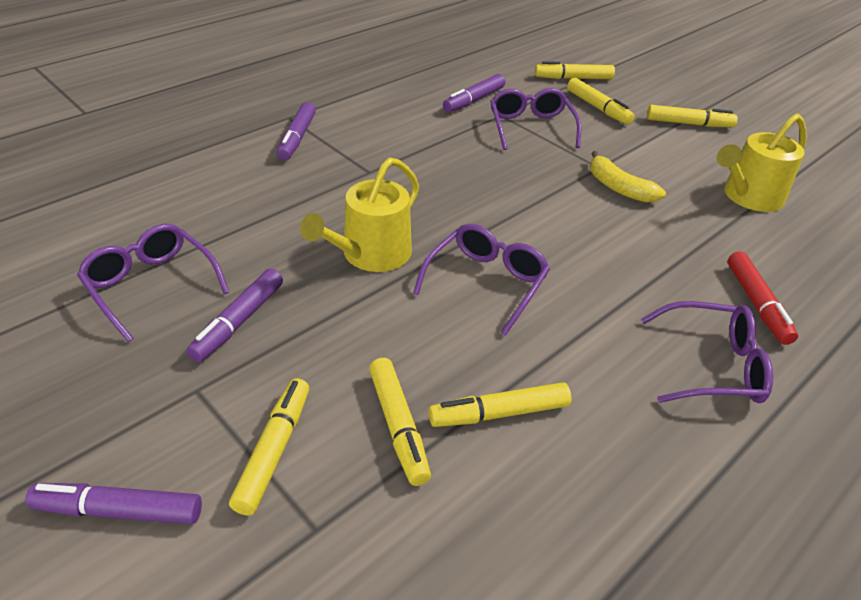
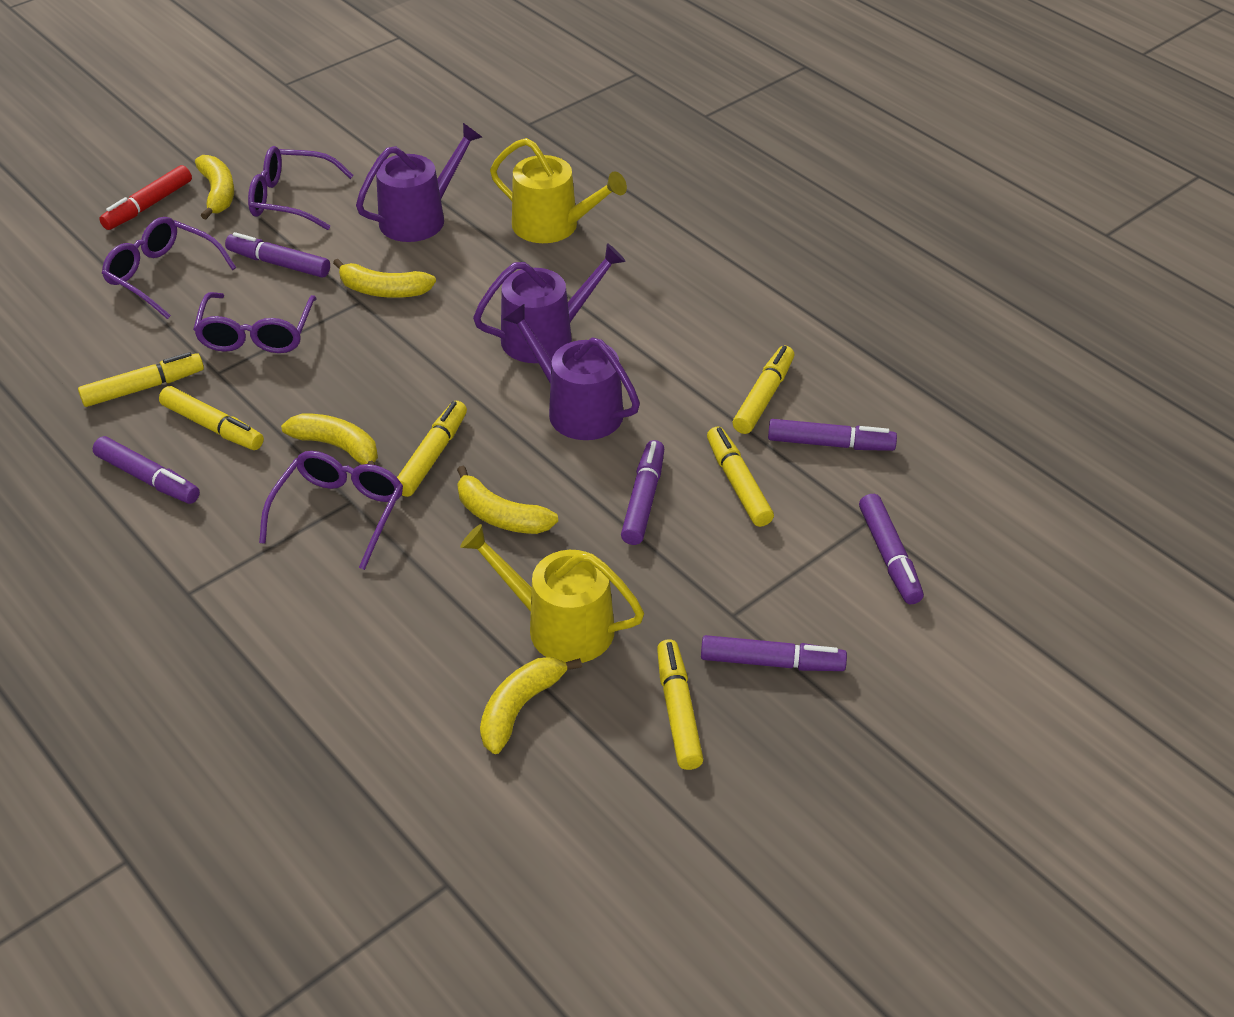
purple marker: 4 -> 6
purple watering can: 0 -> 3
yellow banana: 1 -> 5

